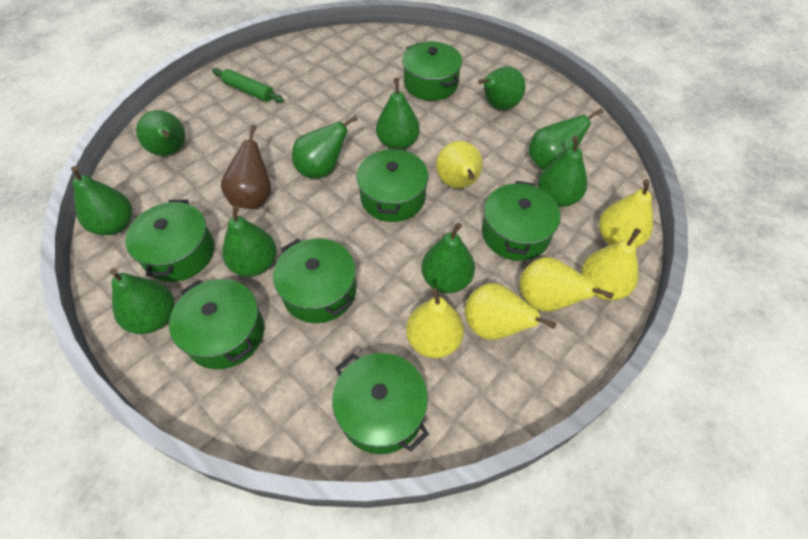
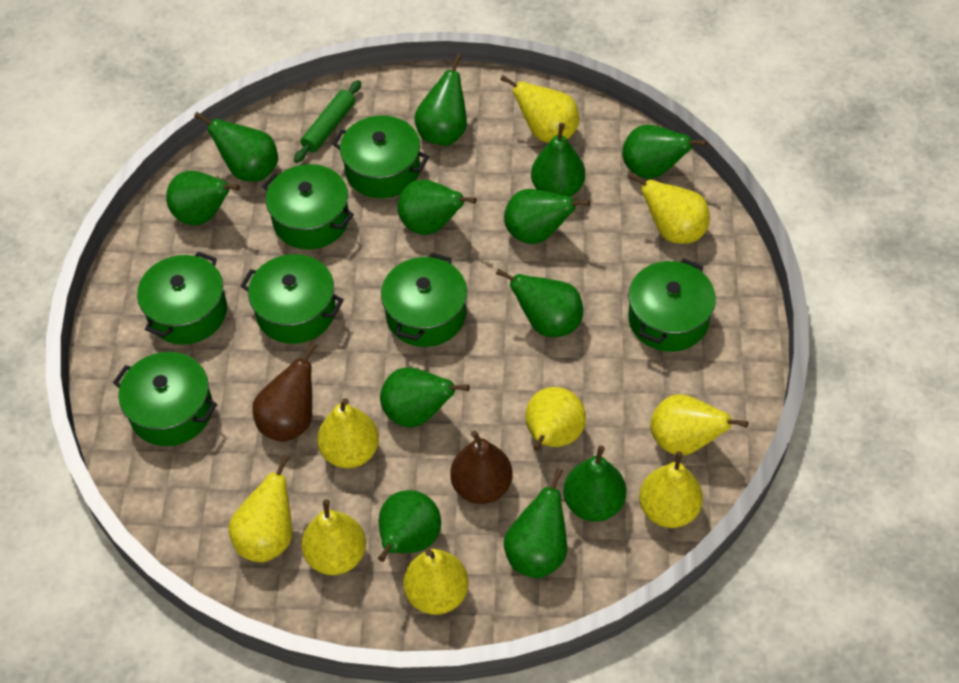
brown pear: 1 -> 2
green pear: 10 -> 12
yellow pear: 6 -> 9

